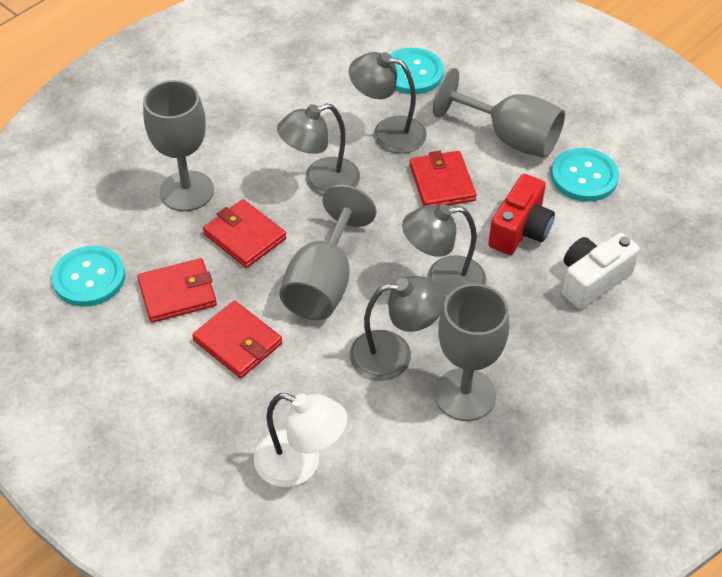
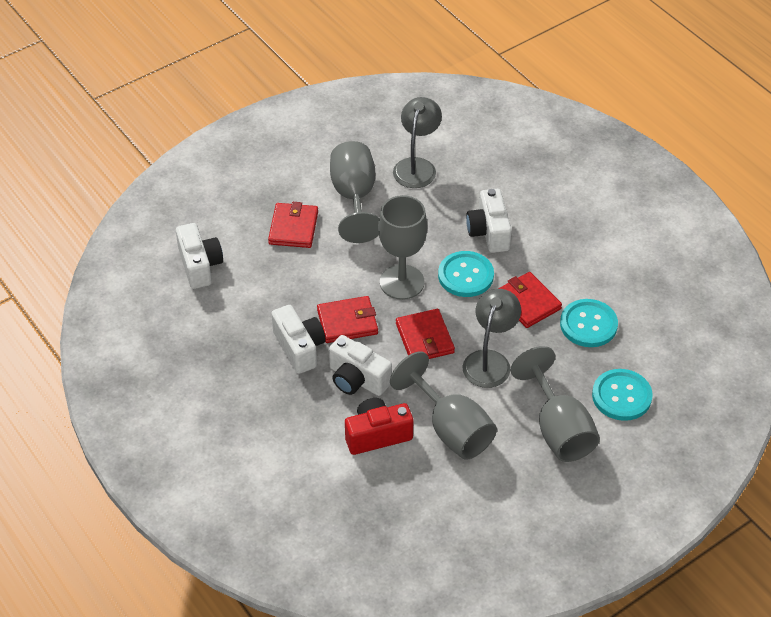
grey lamp: 4 -> 2
white camera: 1 -> 4
white lamp: 1 -> 0

